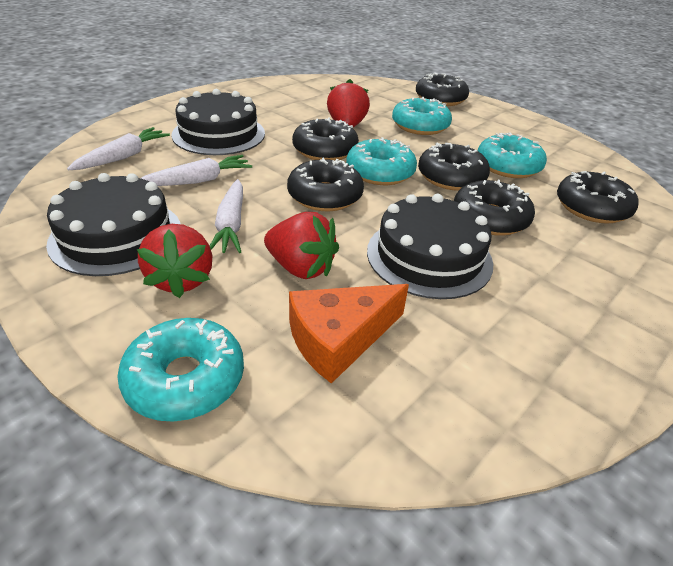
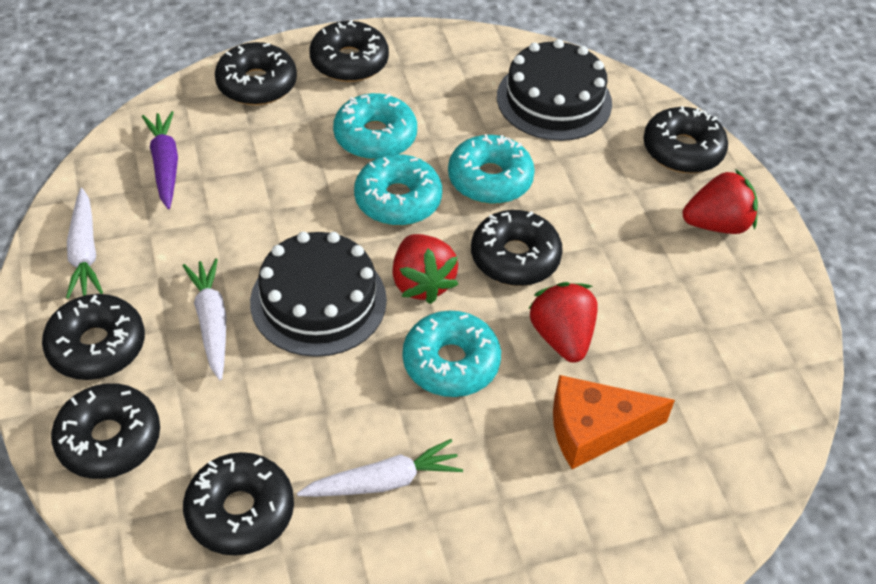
black cake: 3 -> 2
black donut: 6 -> 7
purple carrot: 0 -> 1

